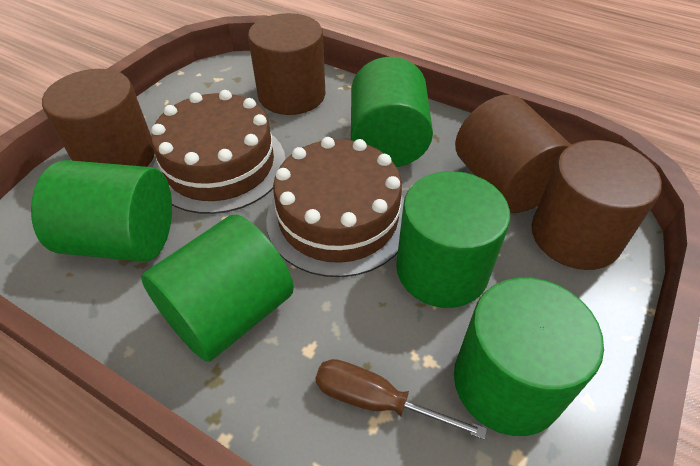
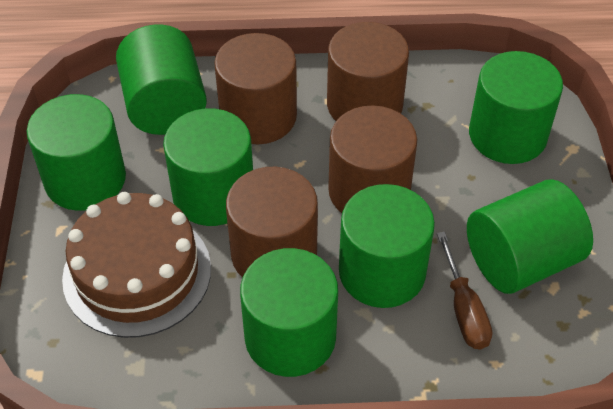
brown cake: 2 -> 1
green cylinder: 5 -> 7

